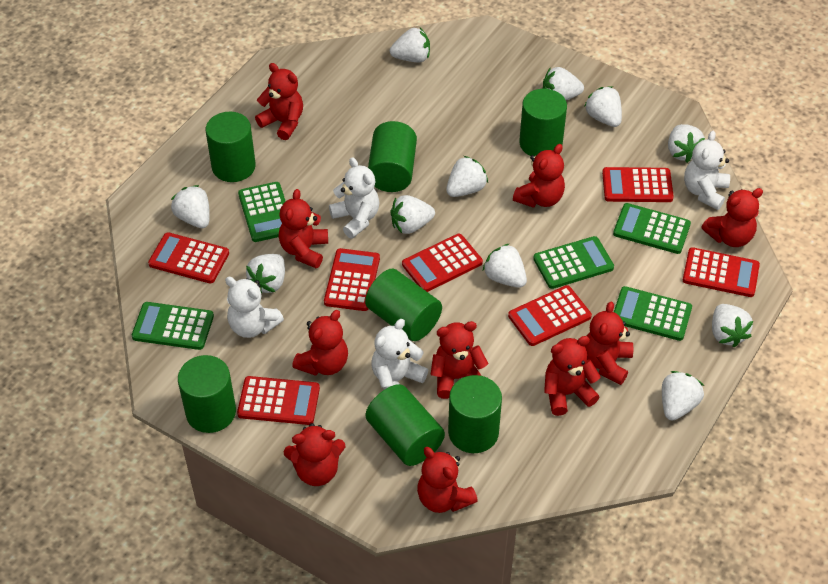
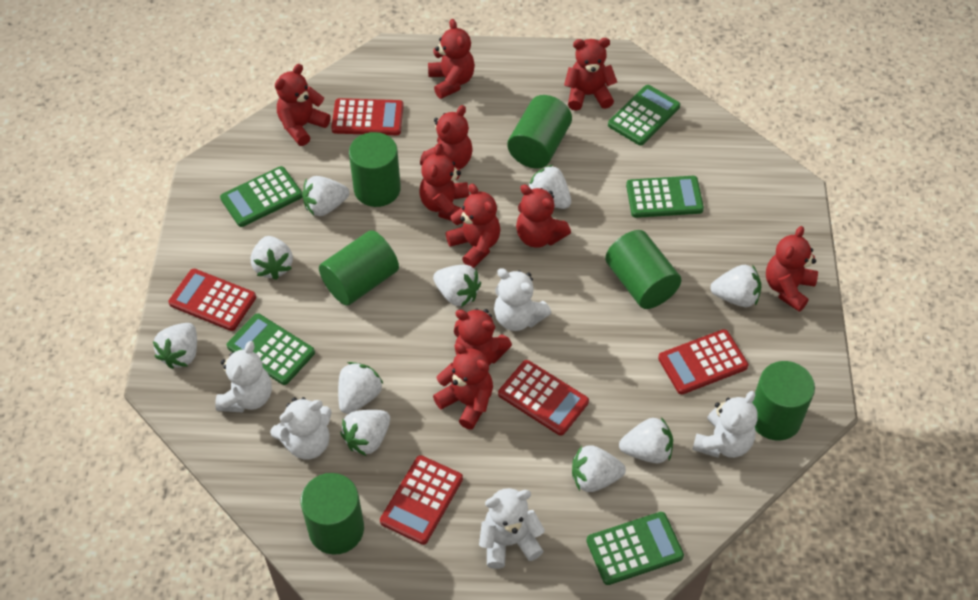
green cylinder: 7 -> 6
red calculator: 7 -> 5
white strawberry: 11 -> 10
white teddy bear: 4 -> 5

